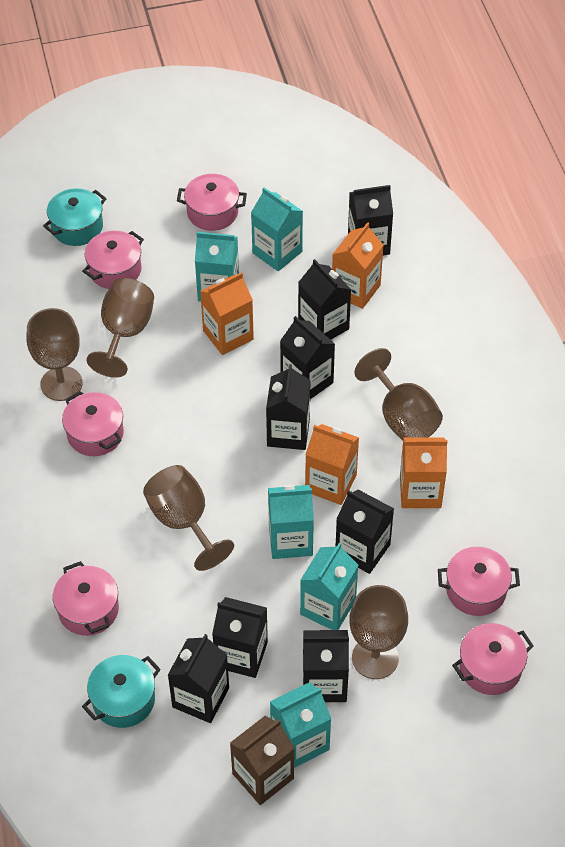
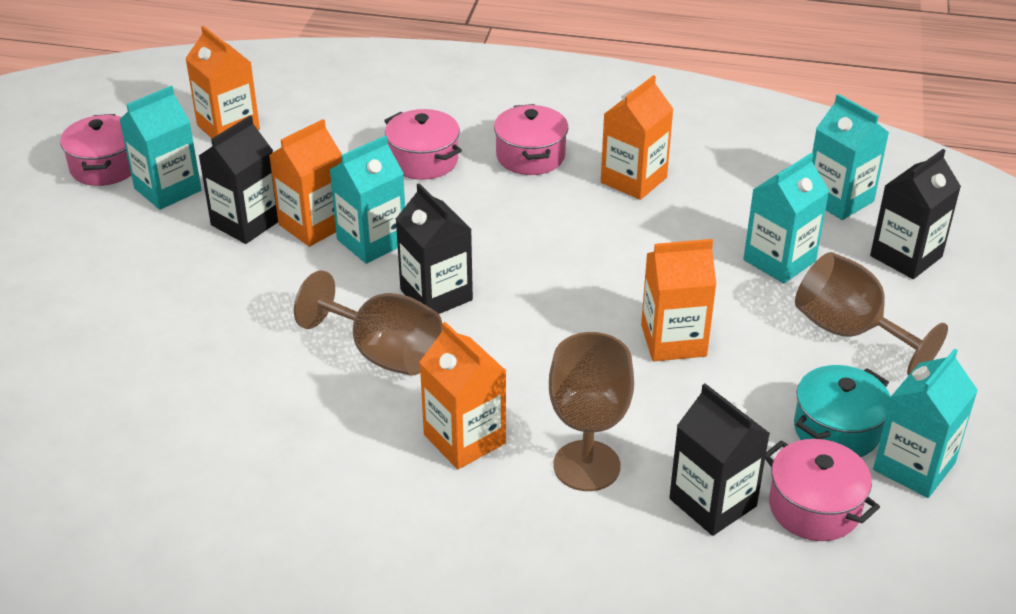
black carton: 8 -> 4
brown carton: 1 -> 0
brown goblet: 5 -> 3
orange carton: 4 -> 5
pink pot: 6 -> 4
turquoise pot: 2 -> 1

